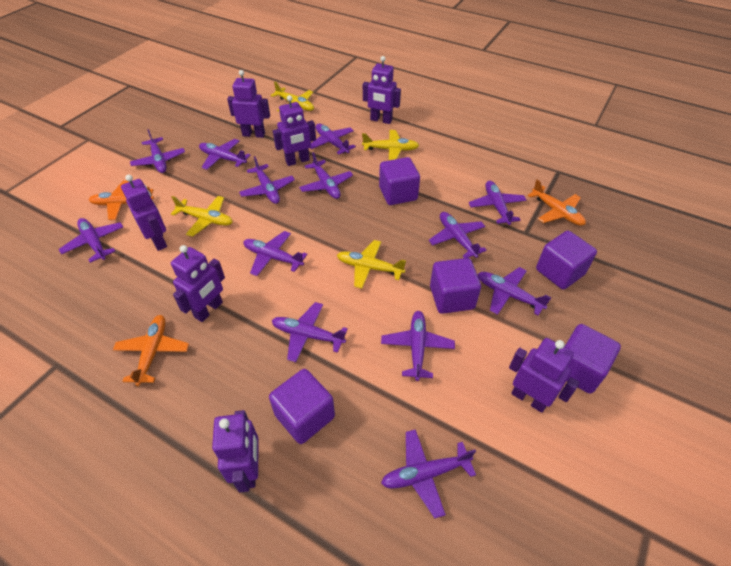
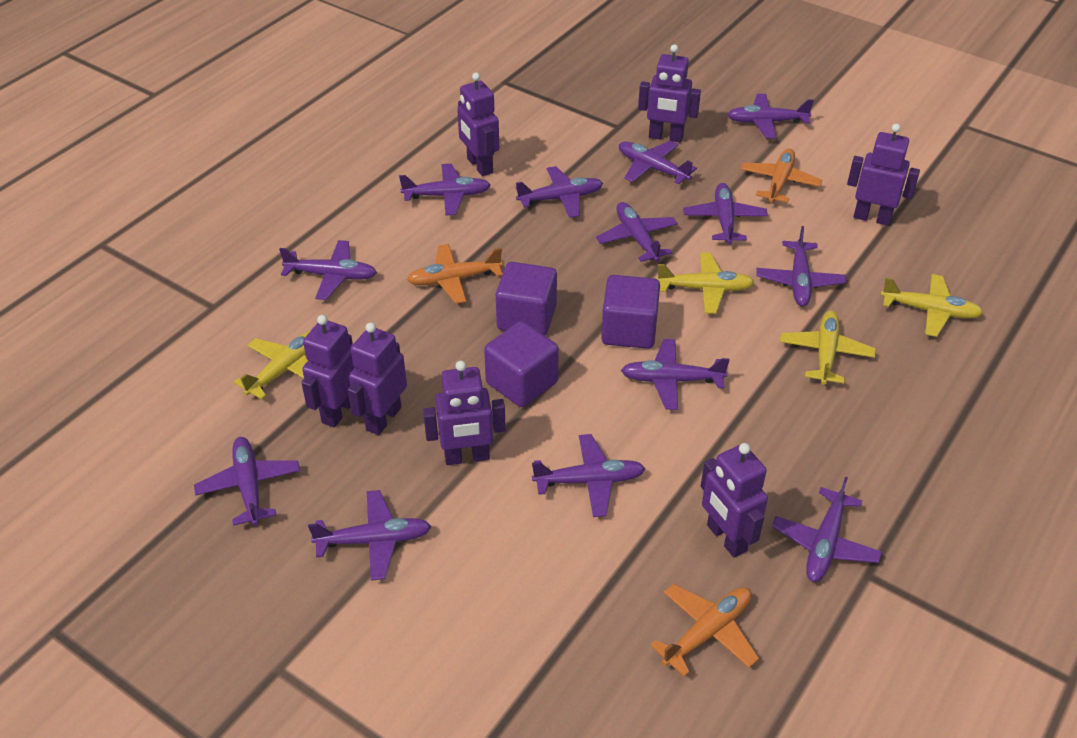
purple cube: 5 -> 3

